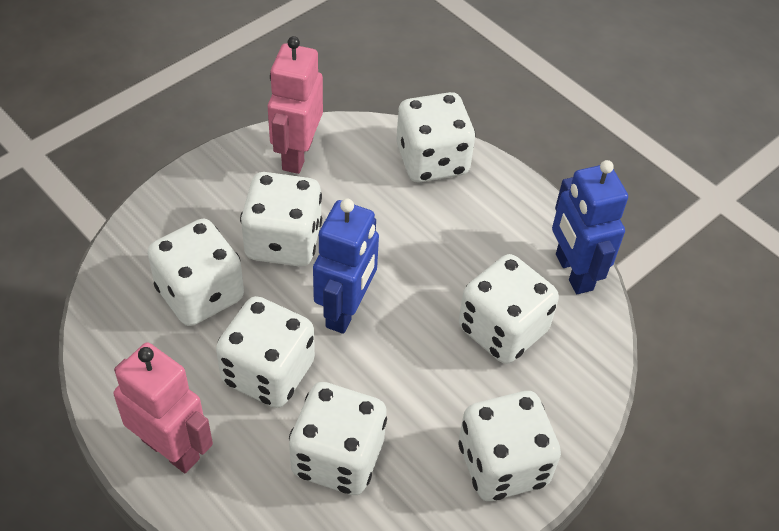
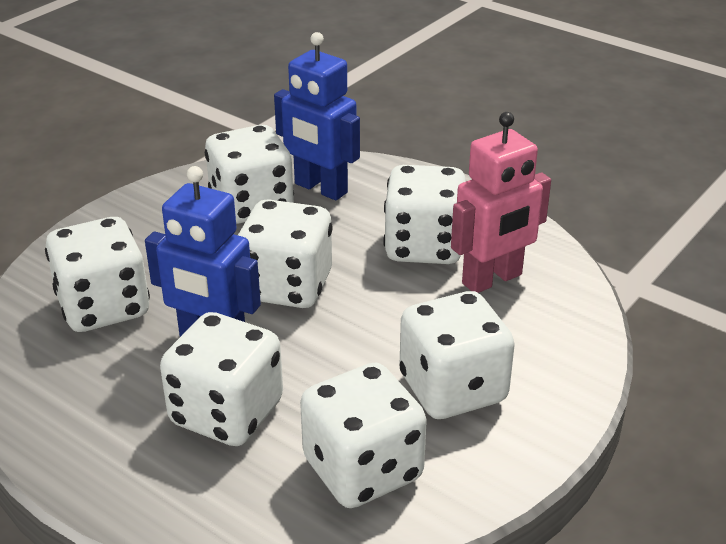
pink robot: 2 -> 1

